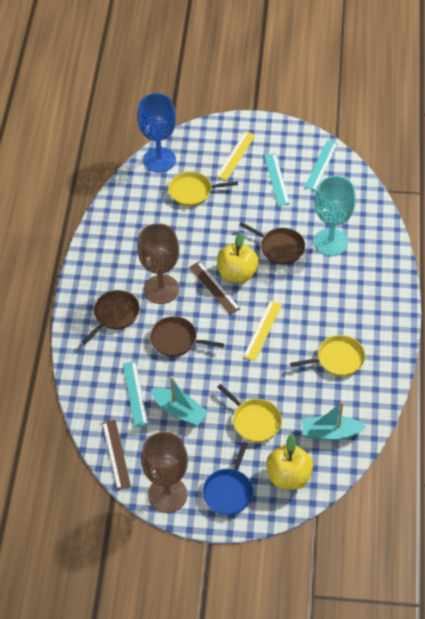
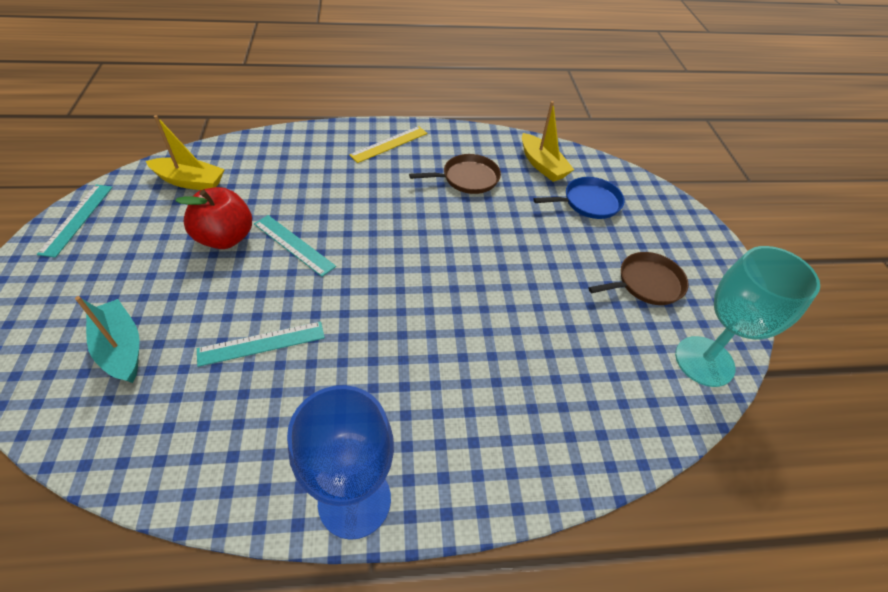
brown goblet: 2 -> 0
brown pan: 3 -> 2
brown ruler: 2 -> 0
red apple: 0 -> 1
turquoise boat: 2 -> 1
yellow apple: 2 -> 0
yellow boat: 0 -> 2
yellow pan: 3 -> 0
yellow ruler: 2 -> 1

